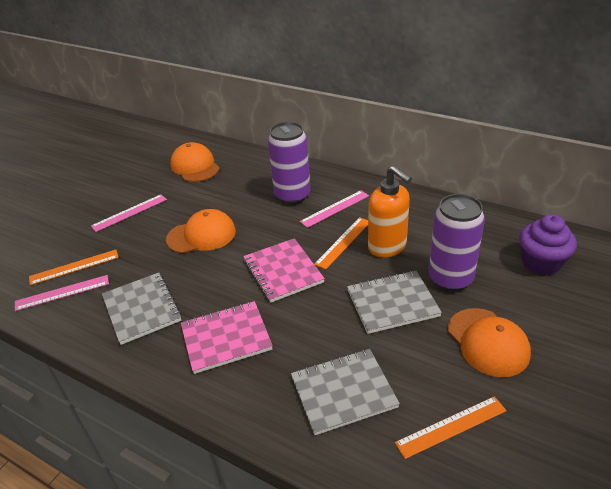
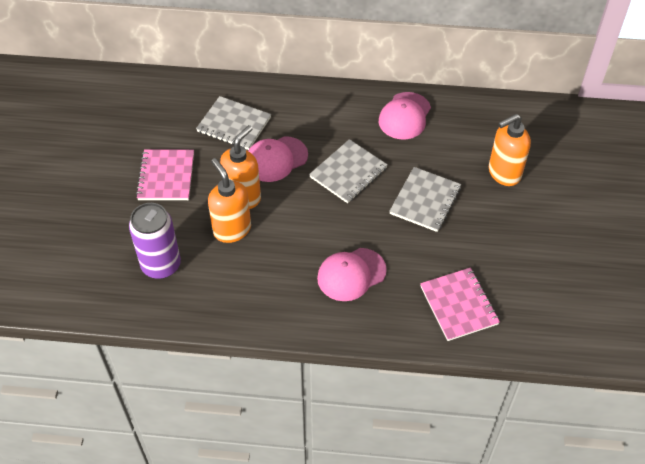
orange cap: 3 -> 0
orange ruler: 3 -> 0
orange soap dispenser: 1 -> 3
pink cap: 0 -> 3
pink ruler: 3 -> 0
purple can: 2 -> 1
purple cupcake: 1 -> 0

